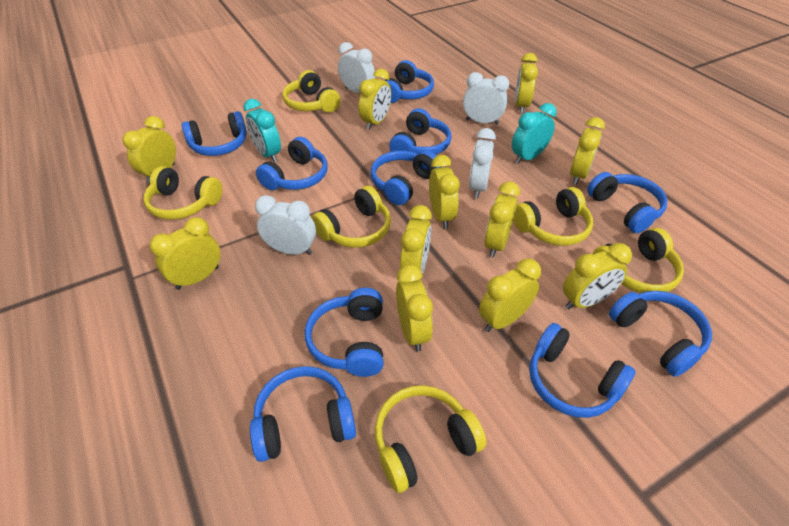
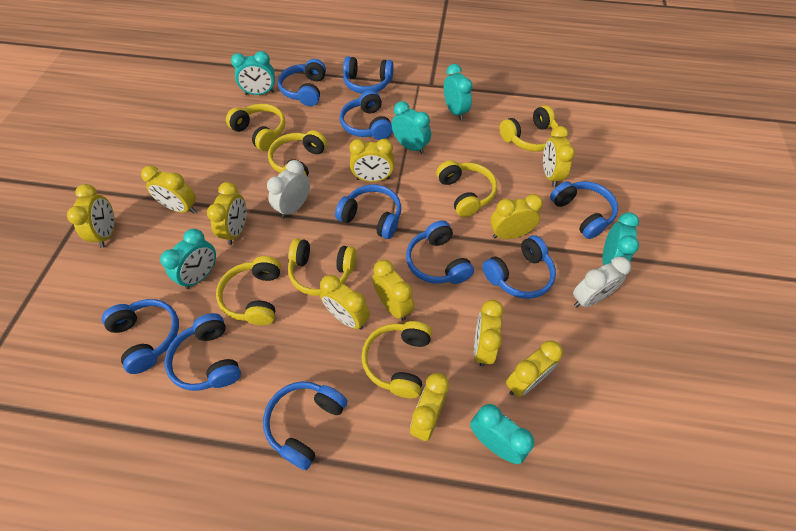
turquoise clock: 2 -> 6
white clock: 4 -> 2
yellow headphones: 6 -> 7

